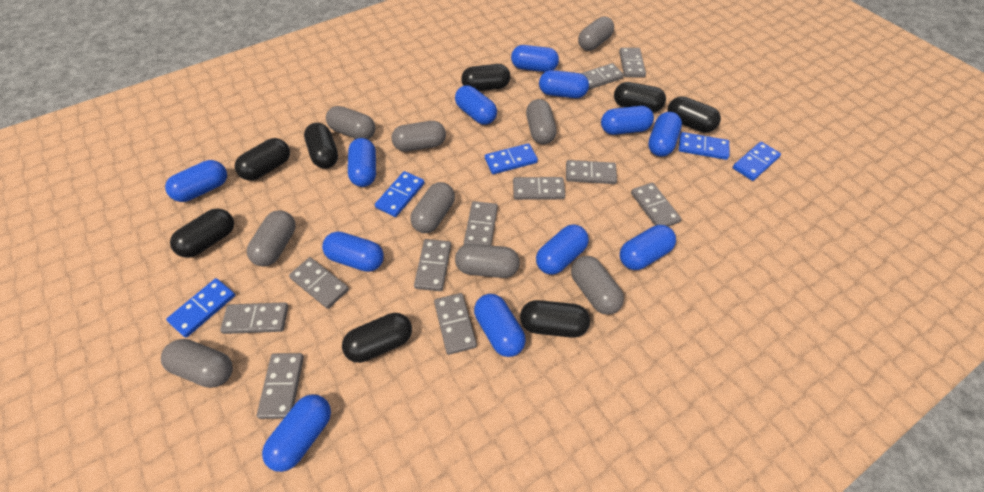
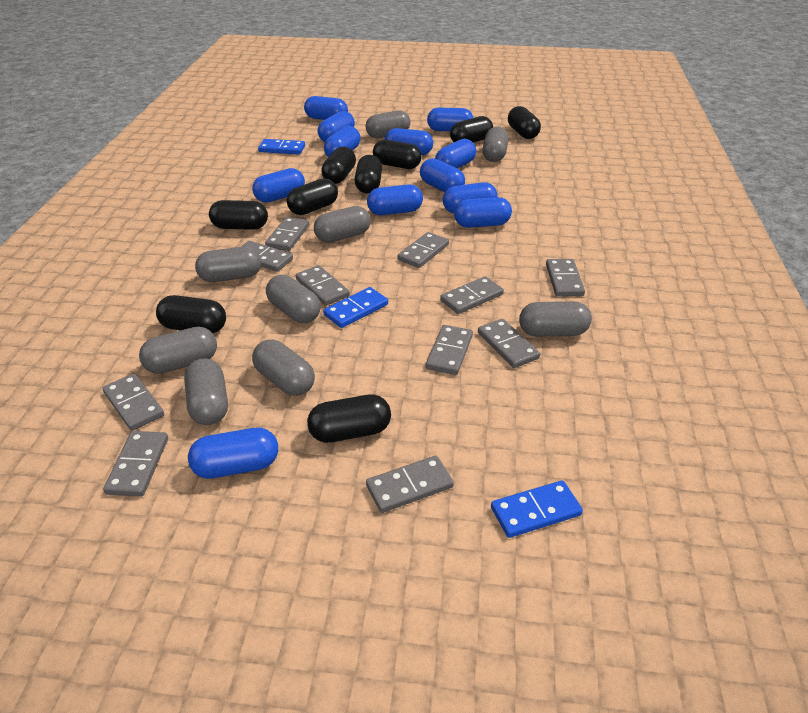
black capsule: 8 -> 9
blue domino: 5 -> 3

